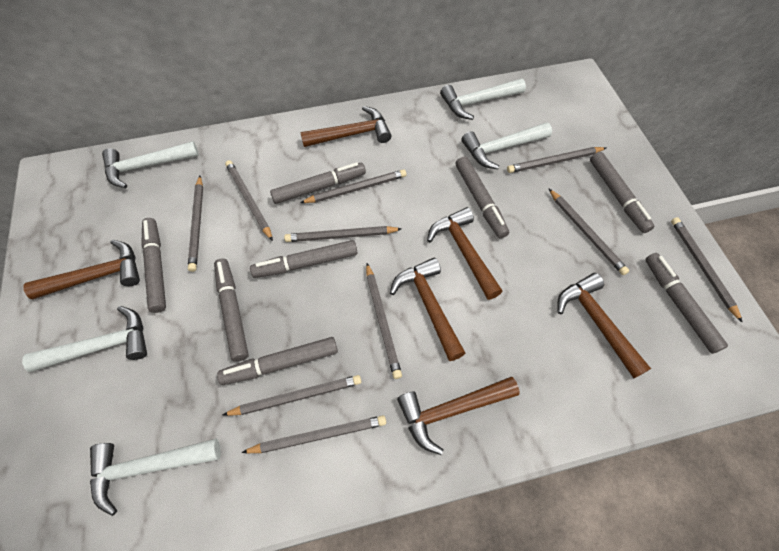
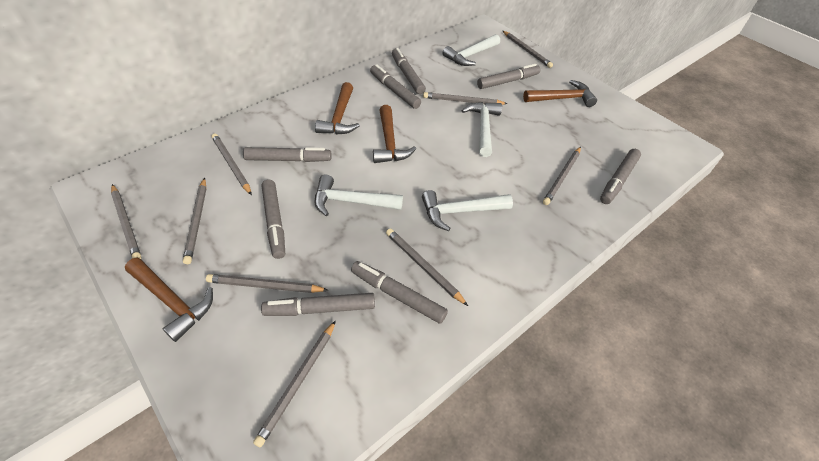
brown hammer: 6 -> 4
grey pencil: 10 -> 9
white hammer: 5 -> 4

